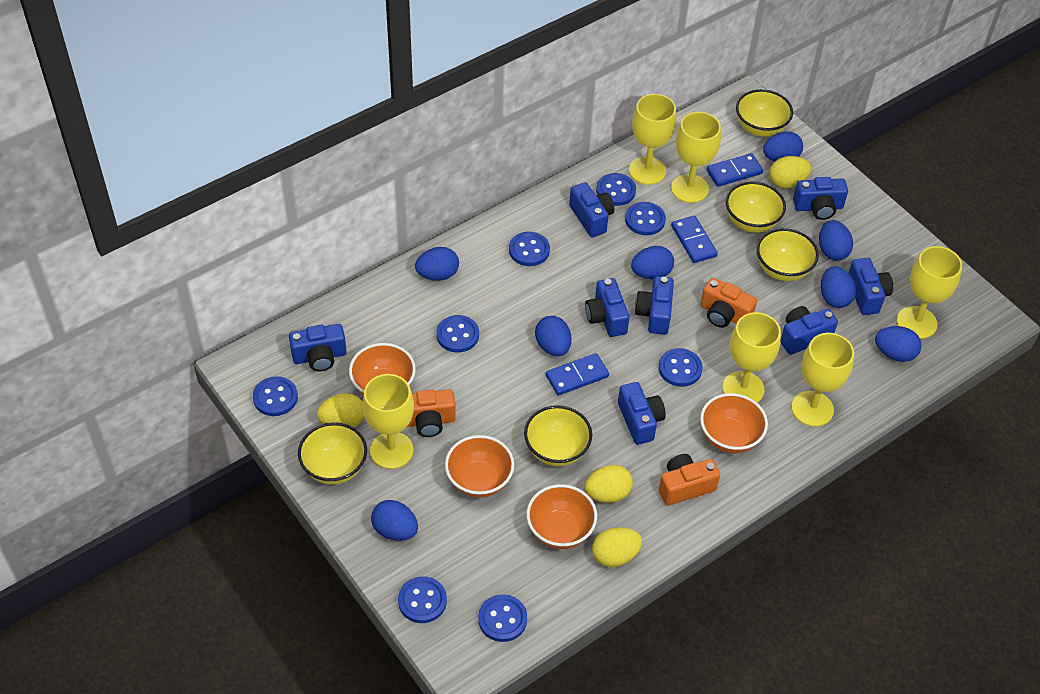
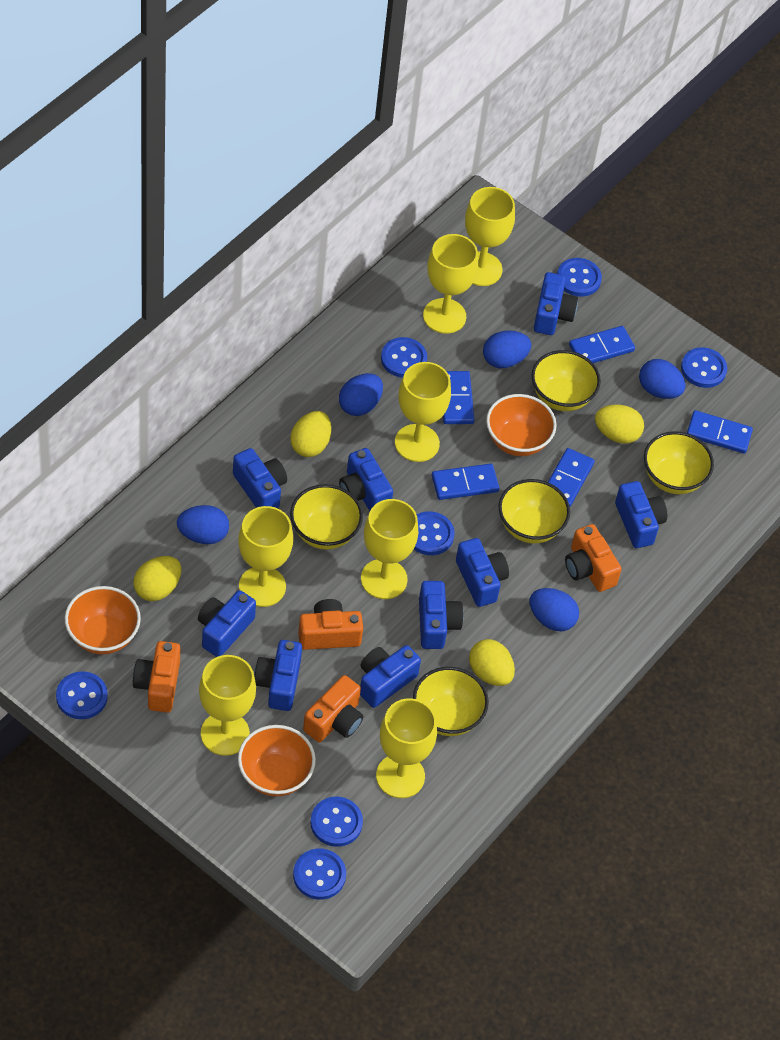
blue button: 8 -> 7
blue camera: 8 -> 9
blue domino: 3 -> 5
blue egg: 8 -> 5
orange bowl: 4 -> 3
orange camera: 3 -> 4
yellow goblet: 6 -> 7

